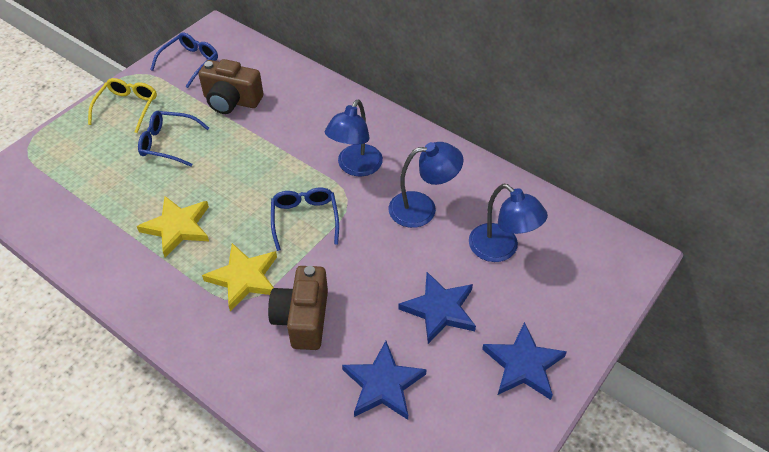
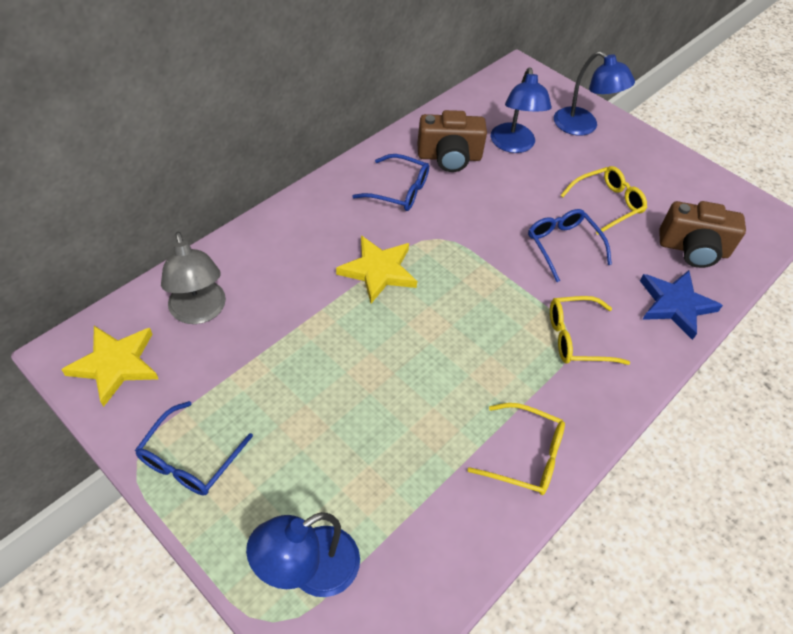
blue star: 3 -> 1
grey lamp: 0 -> 1
yellow glasses: 1 -> 3

